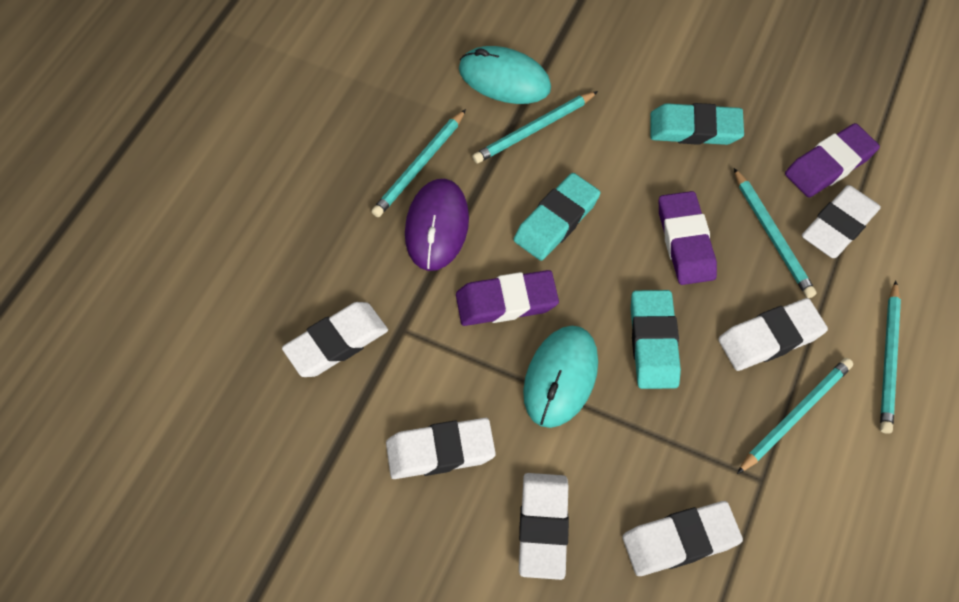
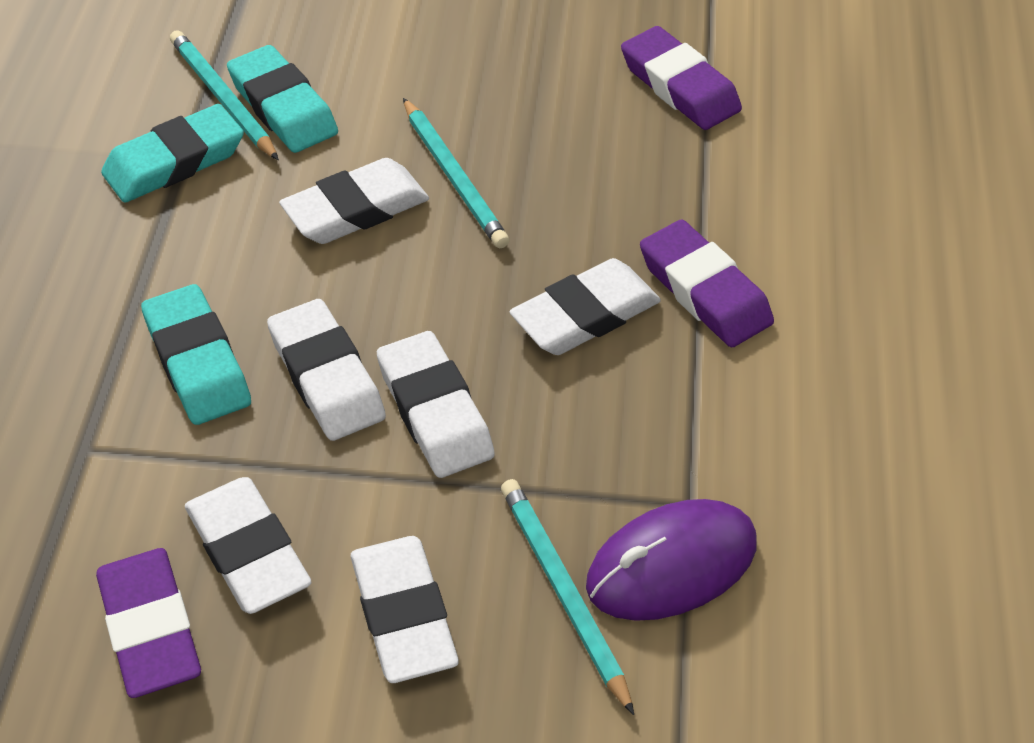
turquoise mouse: 2 -> 0
turquoise pencil: 5 -> 3

